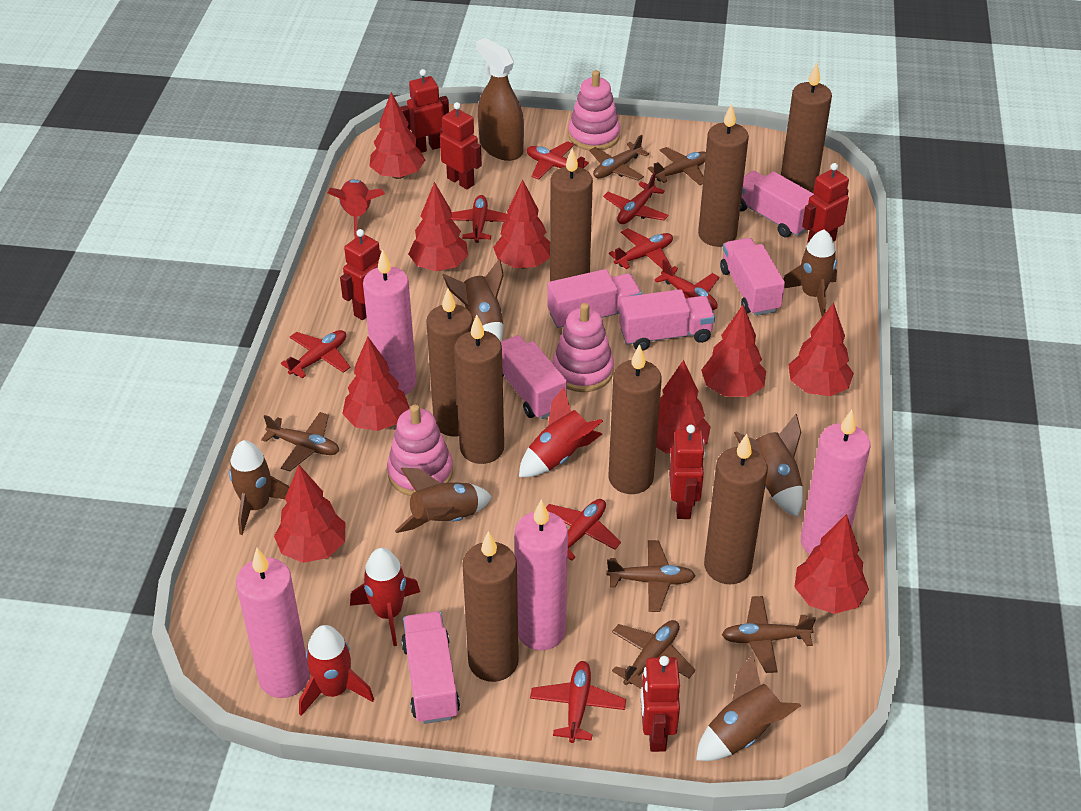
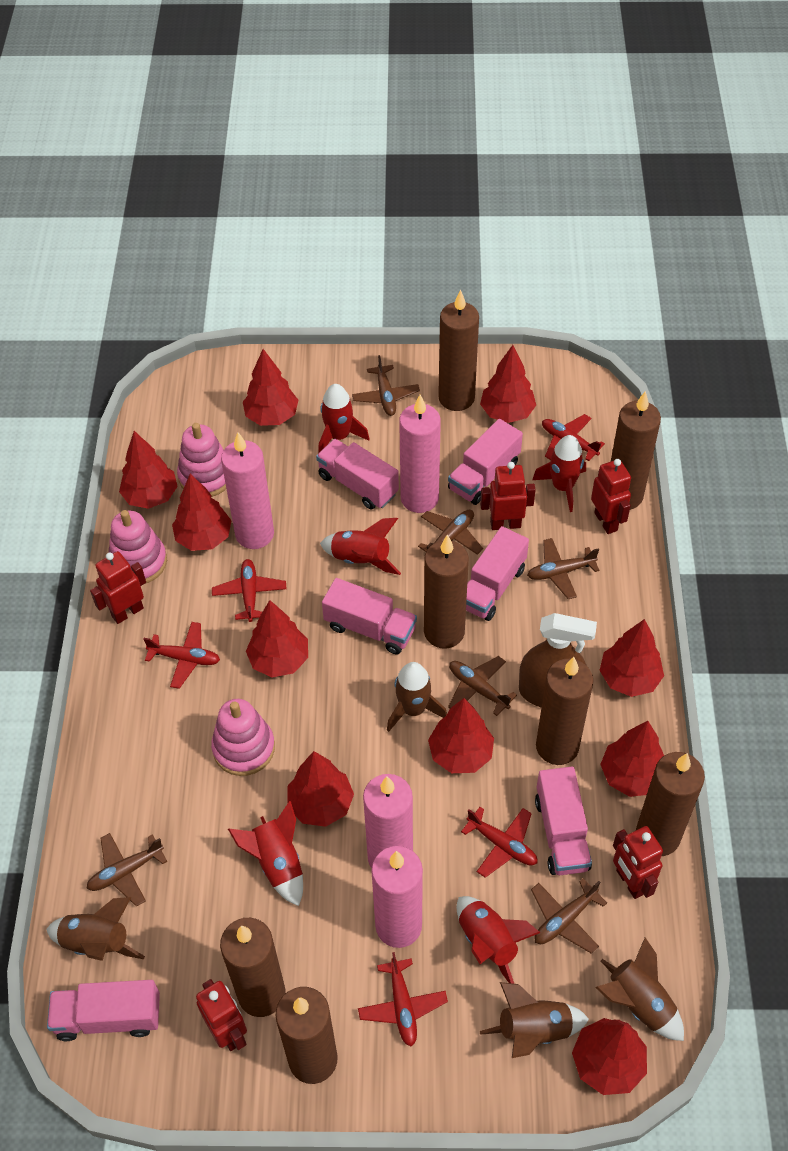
brown candle: 8 -> 7
brown rocket: 6 -> 4
red plane: 8 -> 5
red robot: 6 -> 5
red rocket: 4 -> 5
red tree: 9 -> 10

